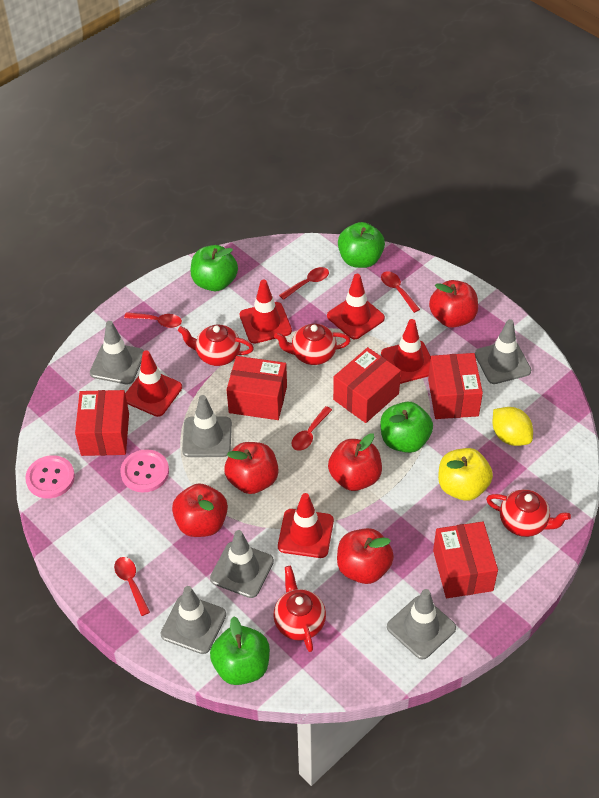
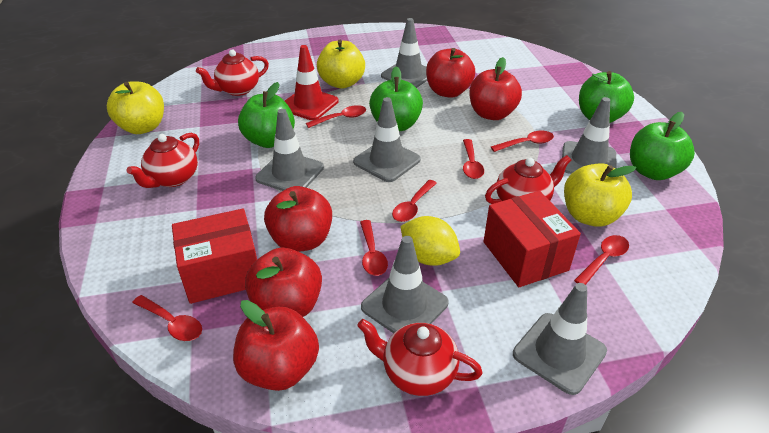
pink button: 2 -> 0
red box: 5 -> 2
red spoon: 5 -> 7
red traffic cone: 5 -> 1
yellow apple: 1 -> 3

